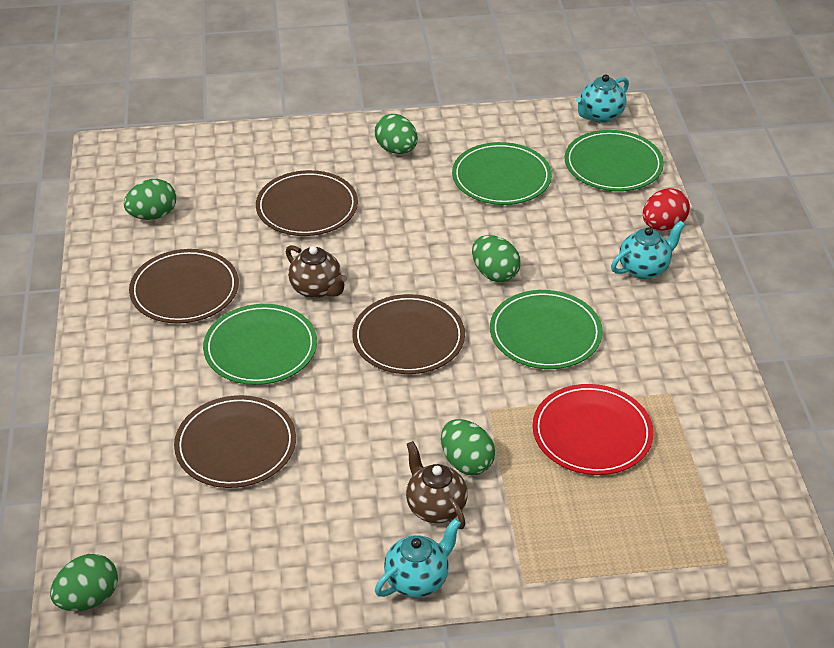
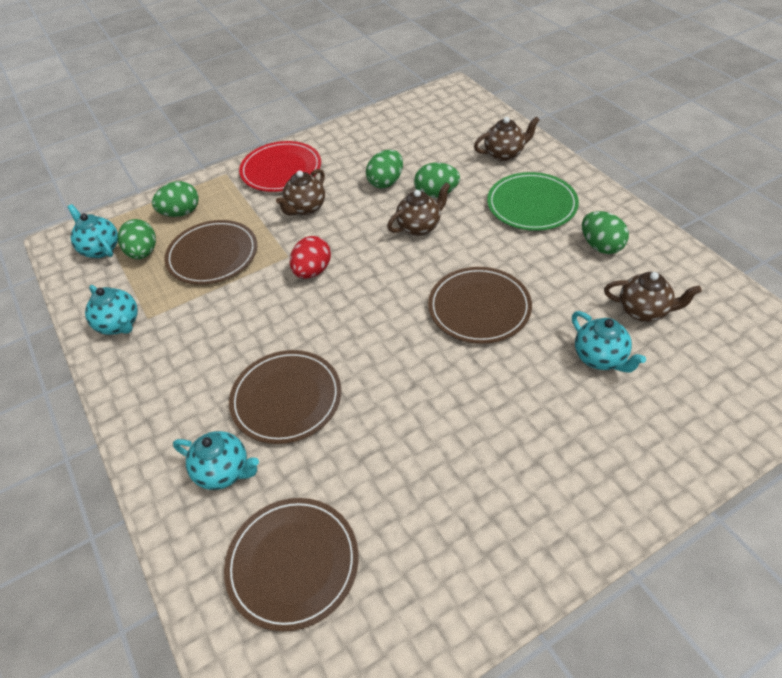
brown teapot: 2 -> 4
green plate: 4 -> 1
turquoise teapot: 3 -> 4

